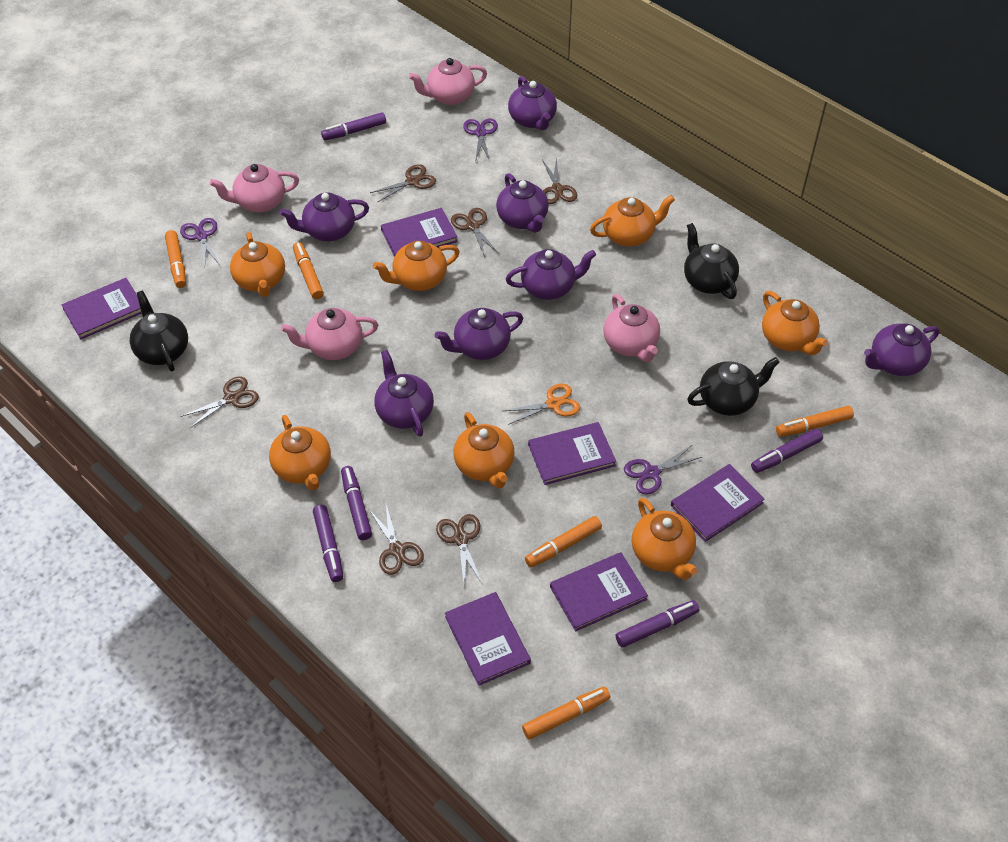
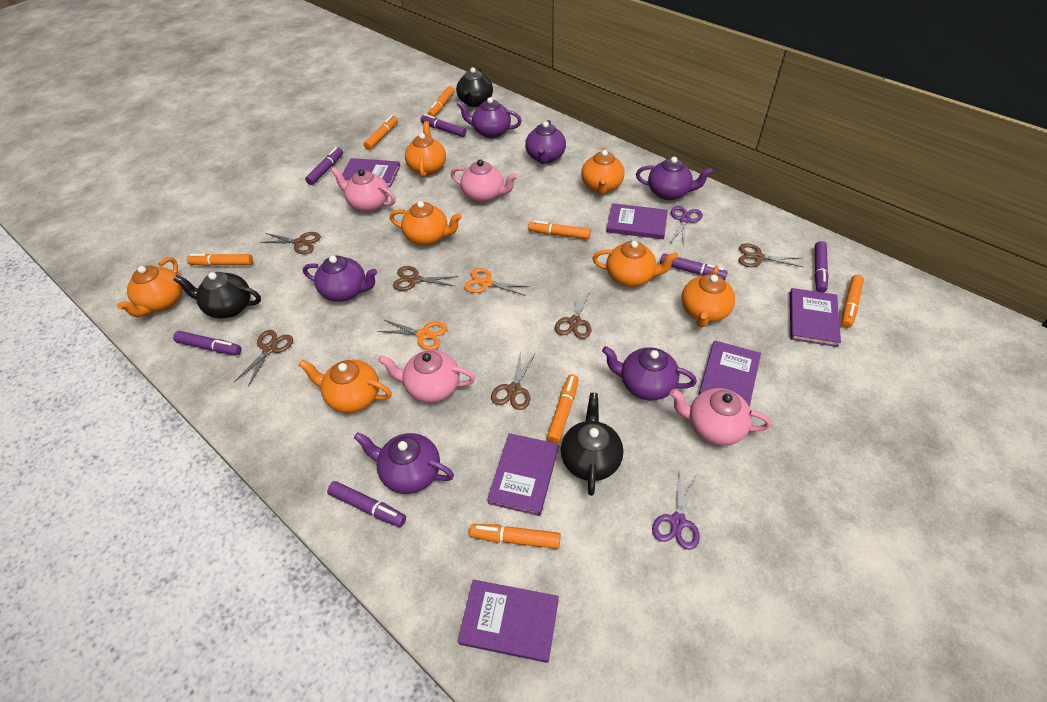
orange marker: 5 -> 7
orange scissors: 1 -> 2
purple marker: 5 -> 6
purple scissors: 3 -> 2
purple teapot: 7 -> 6

